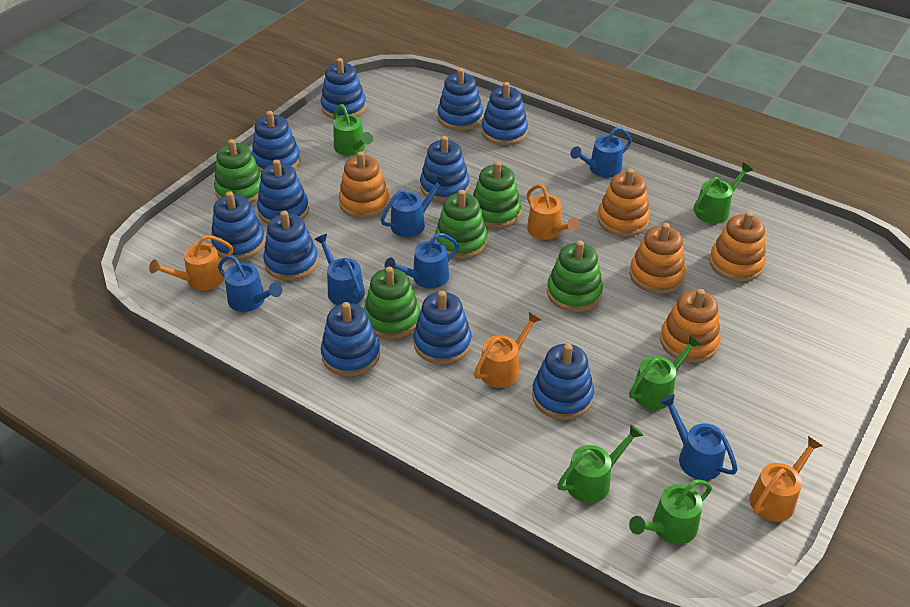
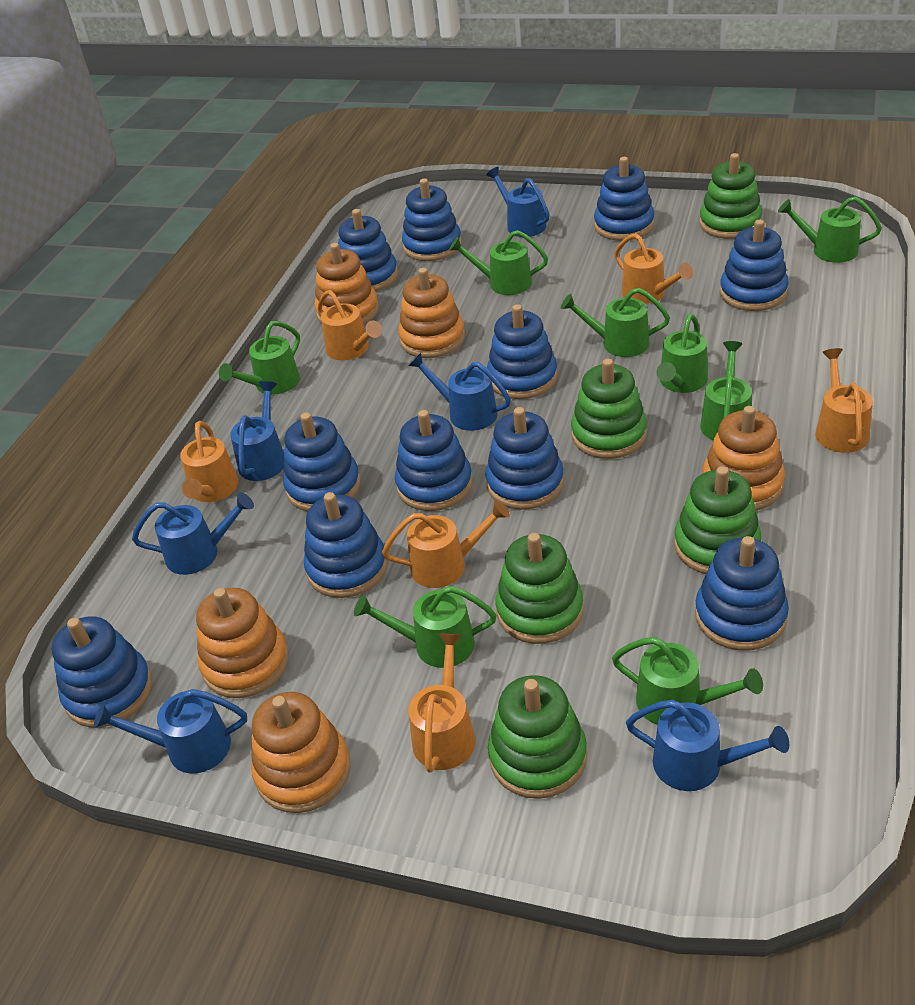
green watering can: 5 -> 8
orange watering can: 4 -> 6

